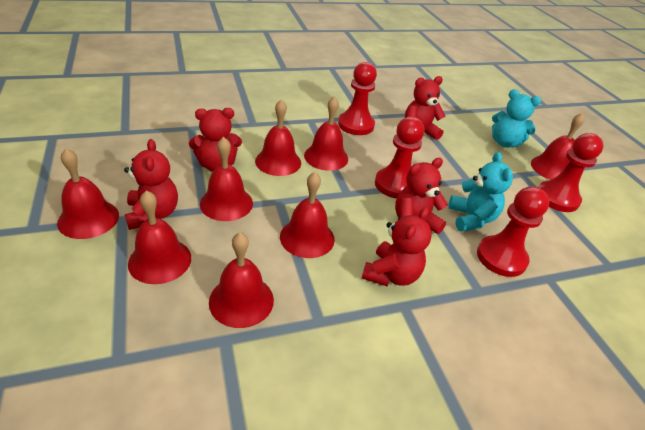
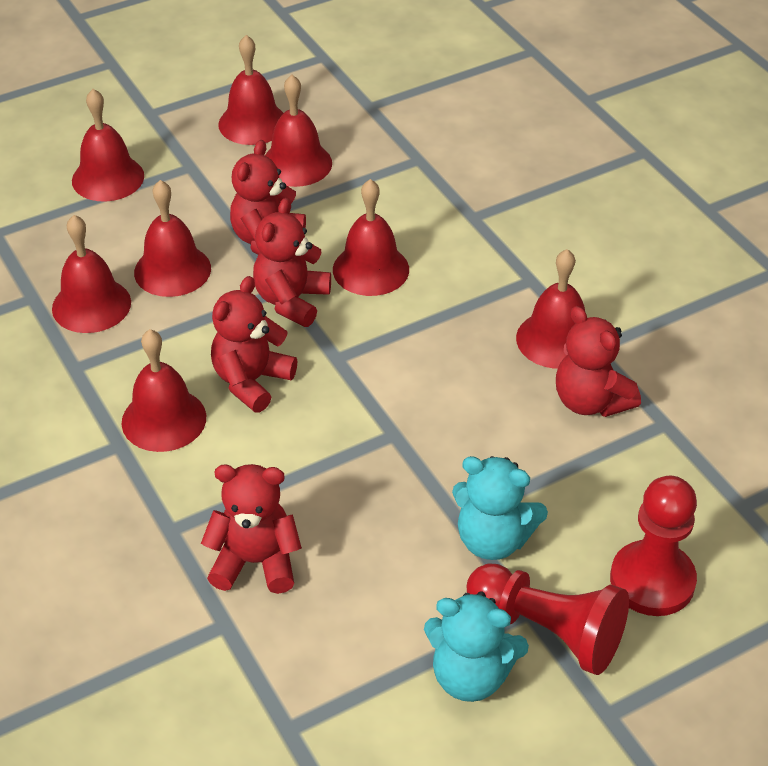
red pawn: 4 -> 2

